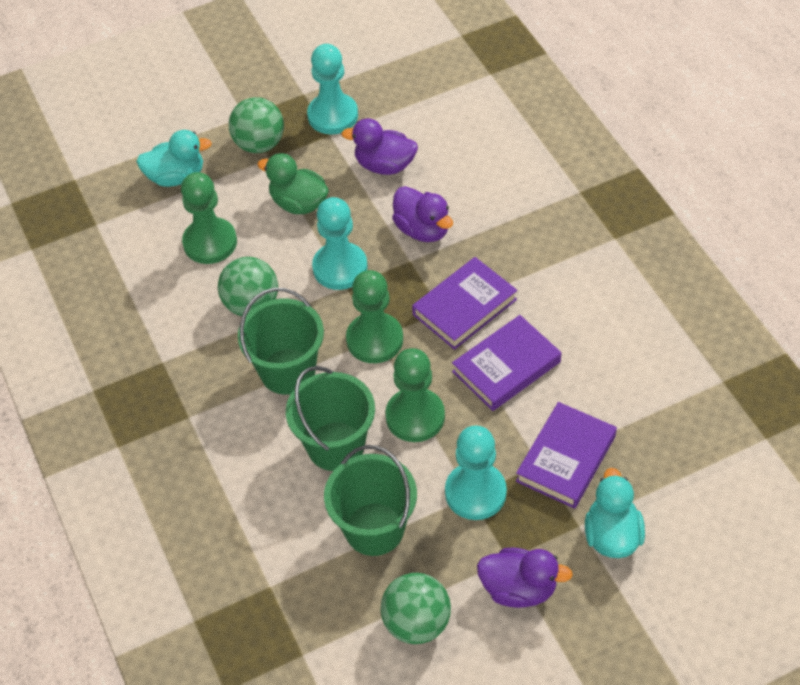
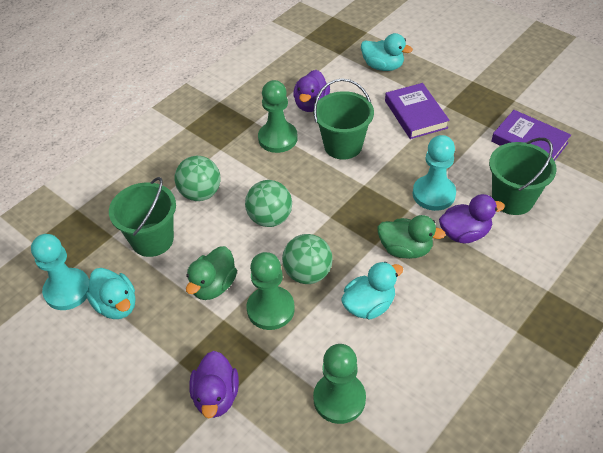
green duck: 1 -> 2
purple book: 3 -> 2
turquoise duck: 2 -> 3
turquoise pawn: 3 -> 2

